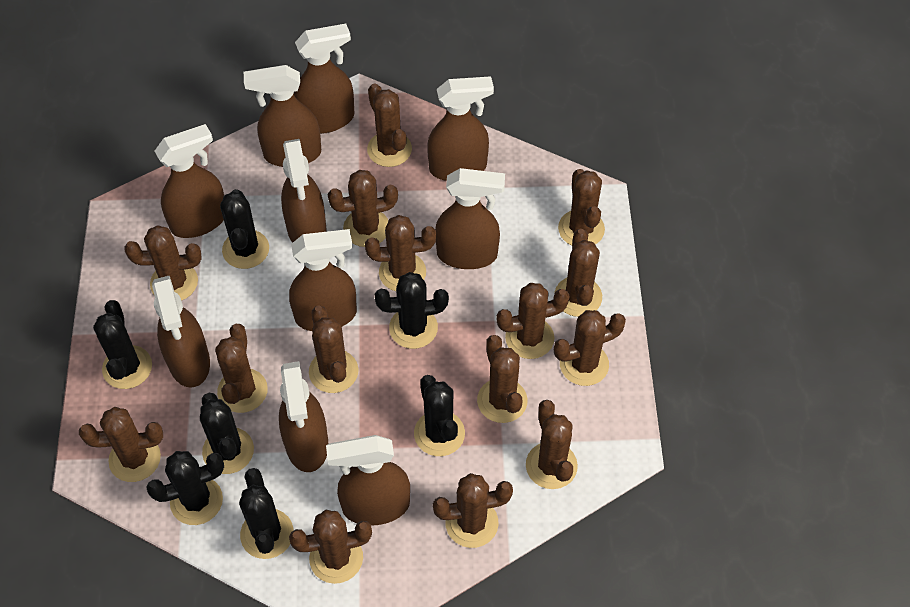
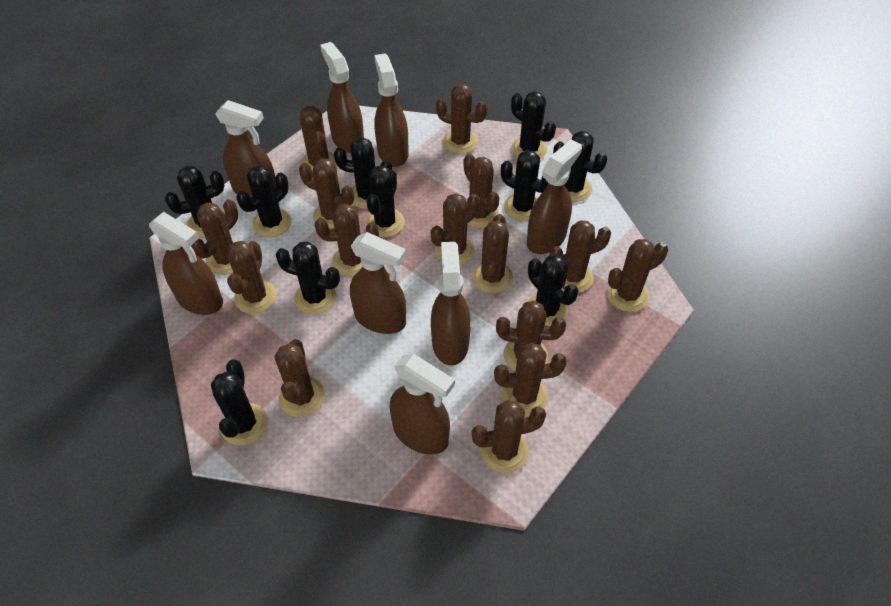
black cactus: 7 -> 10
brown spray bottle: 10 -> 8

